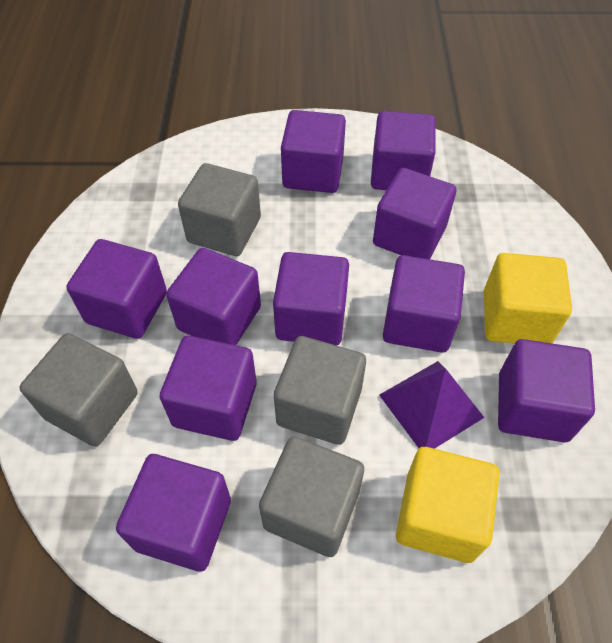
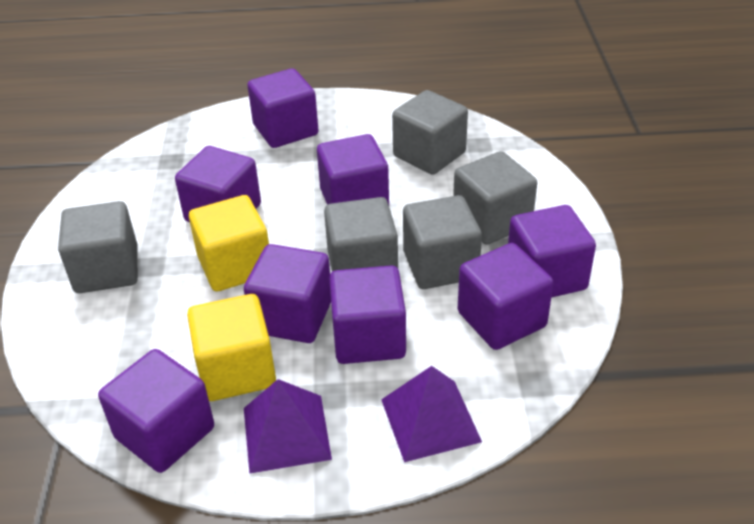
grey cube: 4 -> 5
purple cube: 10 -> 8
purple pyramid: 1 -> 2

